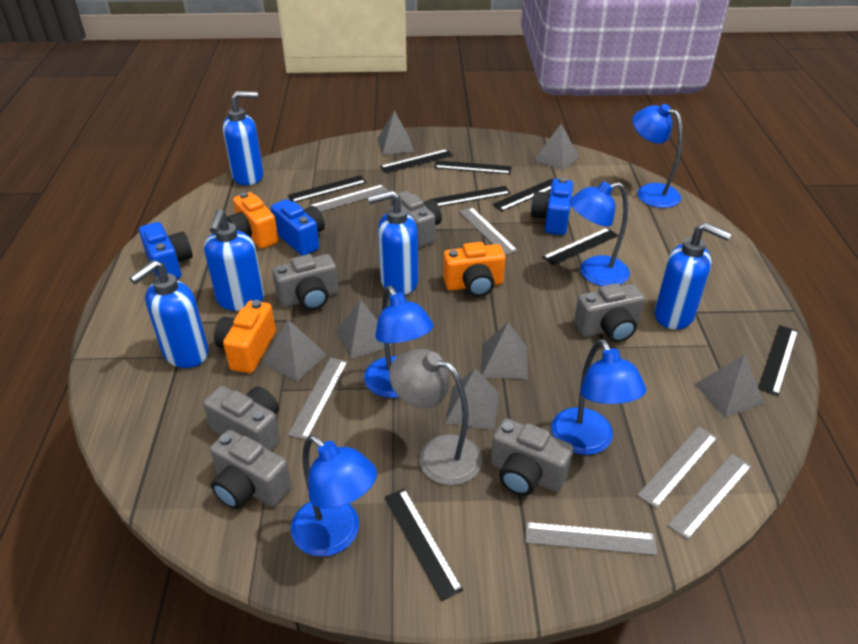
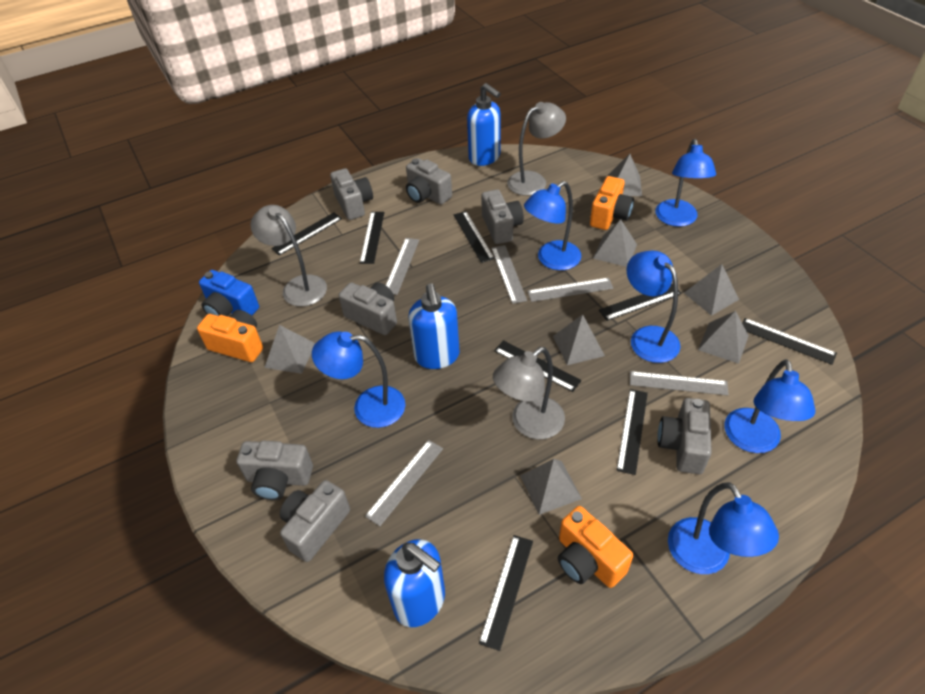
blue camera: 3 -> 1
blue lamp: 5 -> 6
blue soap dispenser: 5 -> 3
grey camera: 6 -> 7
grey lamp: 1 -> 3
grey ruler: 6 -> 5

